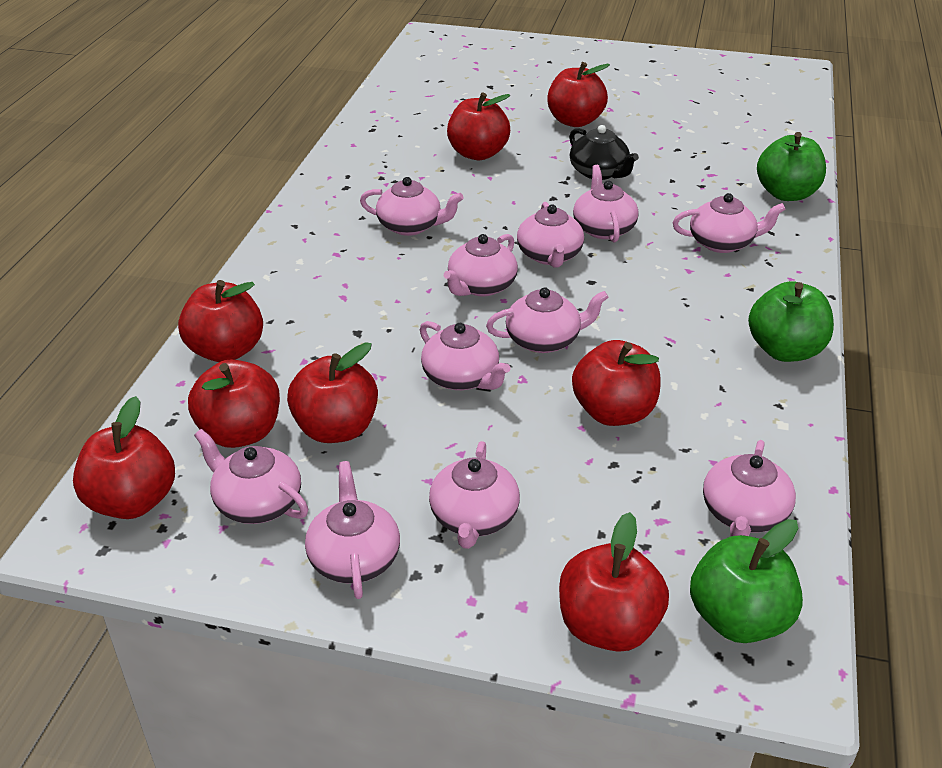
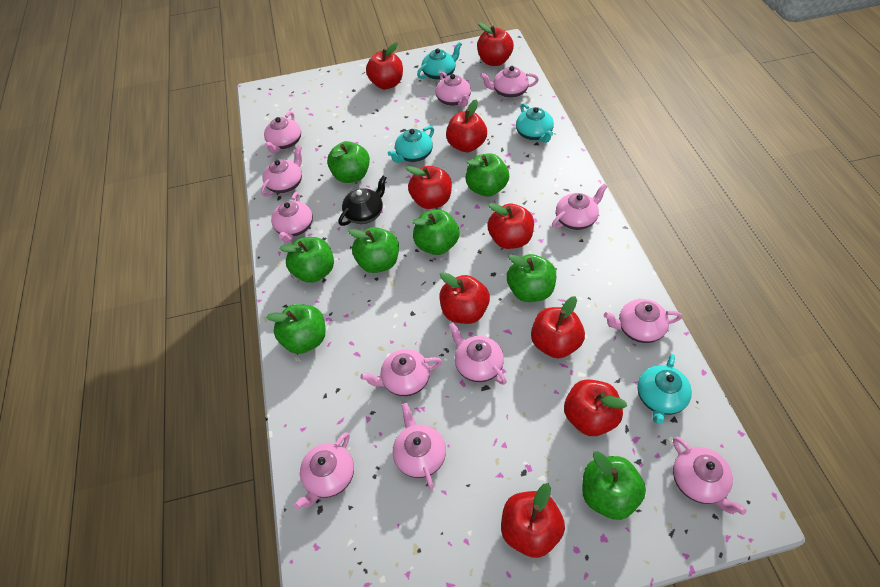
green apple: 3 -> 8
pink teapot: 11 -> 12
red apple: 8 -> 9
turquoise teapot: 0 -> 4

